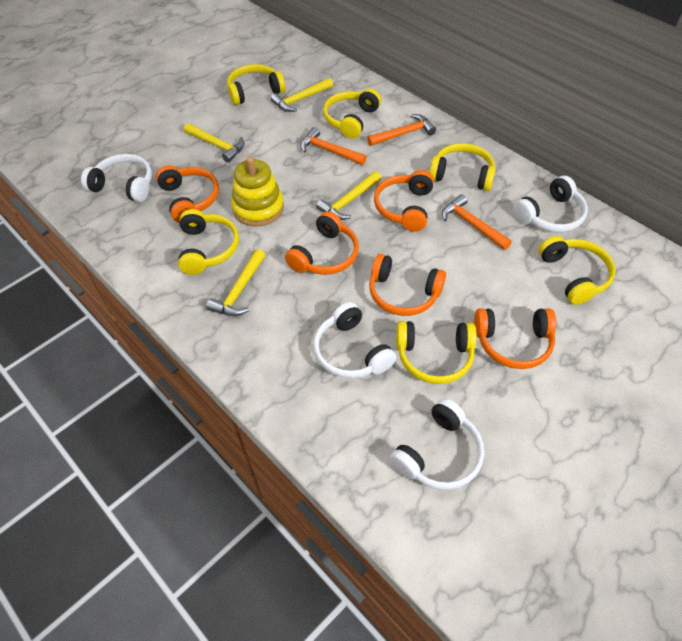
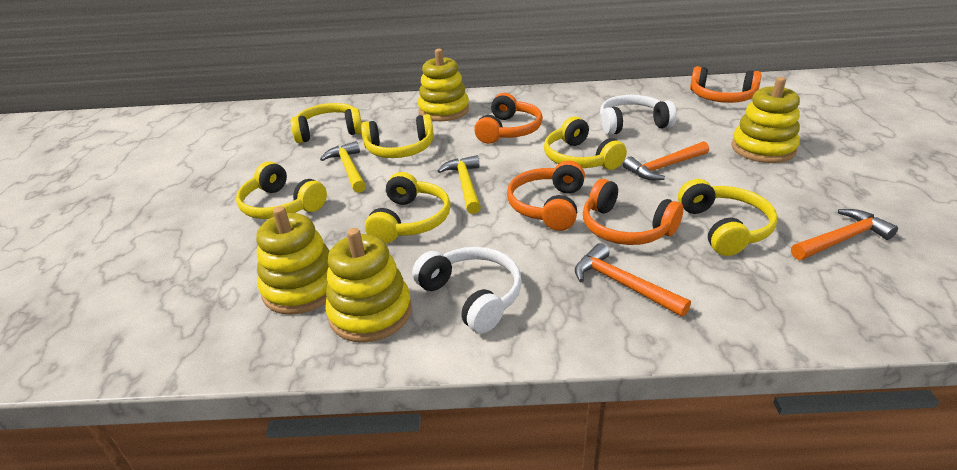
orange headphones: 5 -> 4
white headphones: 4 -> 2
yellow hammer: 4 -> 2
yellow stacking toy: 1 -> 4

